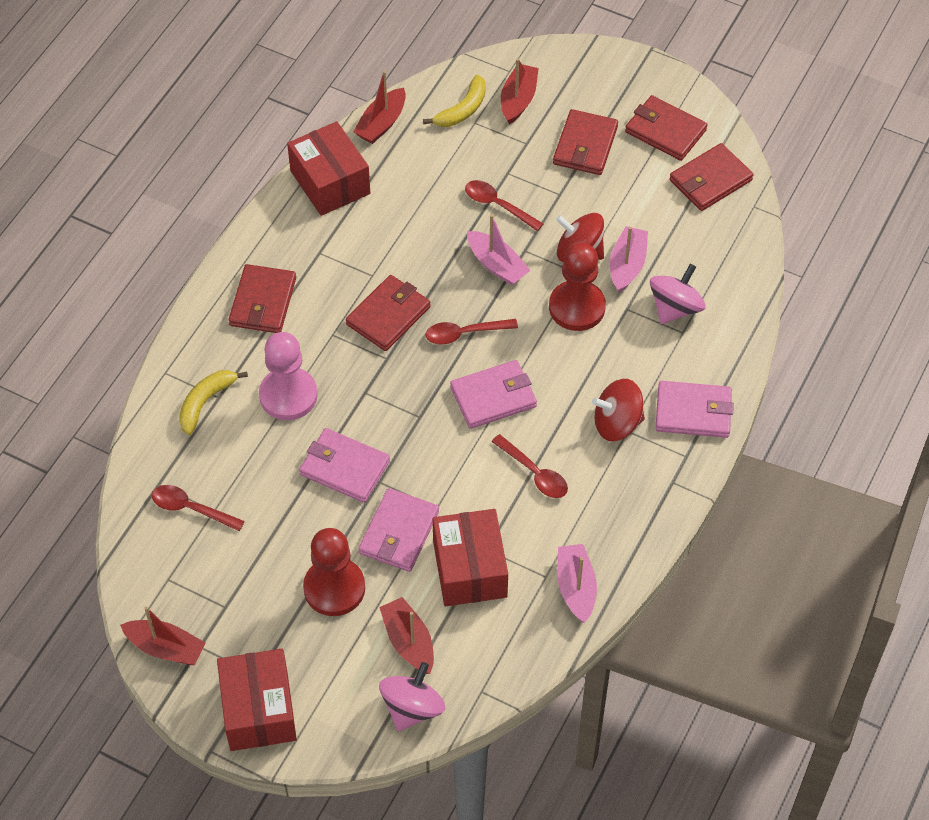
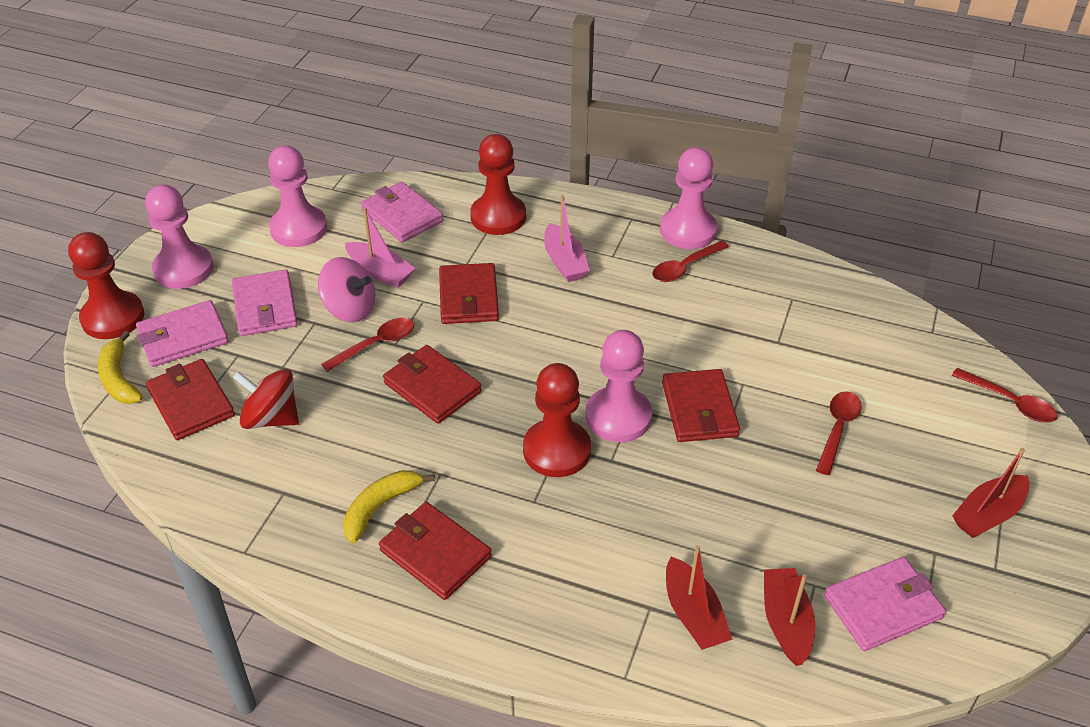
pink boat: 3 -> 2
pink pawn: 1 -> 4
pink spinning top: 2 -> 1
red boat: 4 -> 3
red box: 3 -> 0
red pawn: 2 -> 3
red spinning top: 2 -> 1

